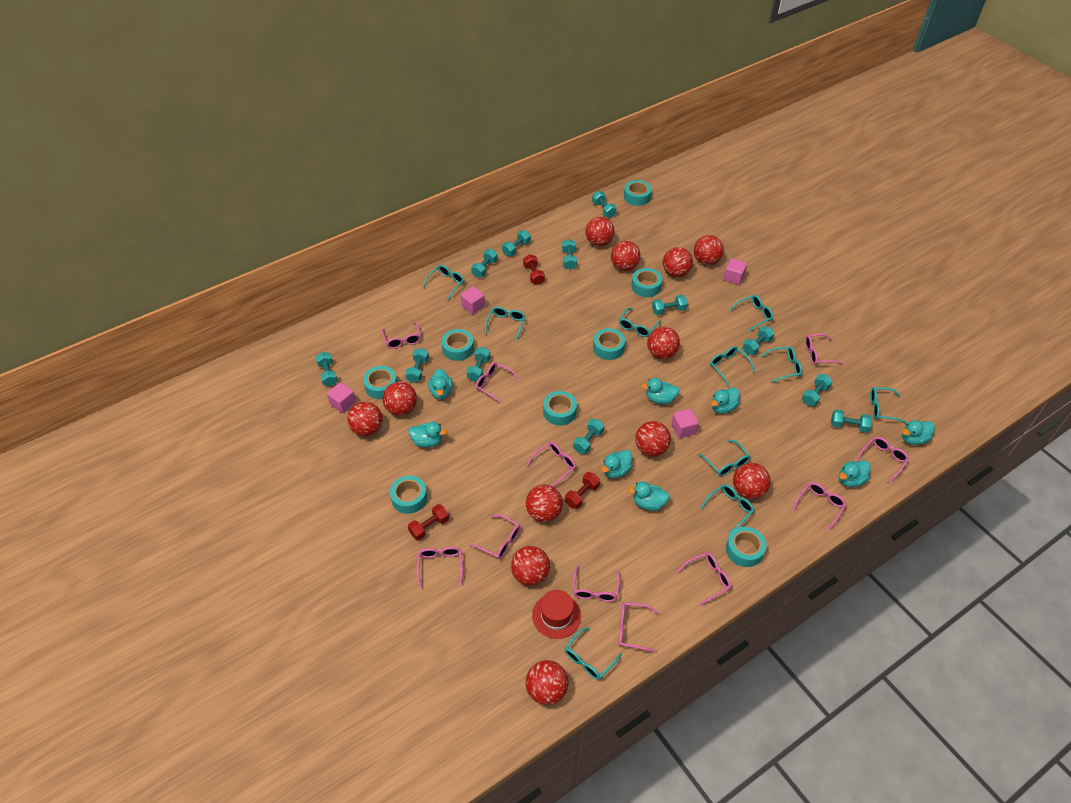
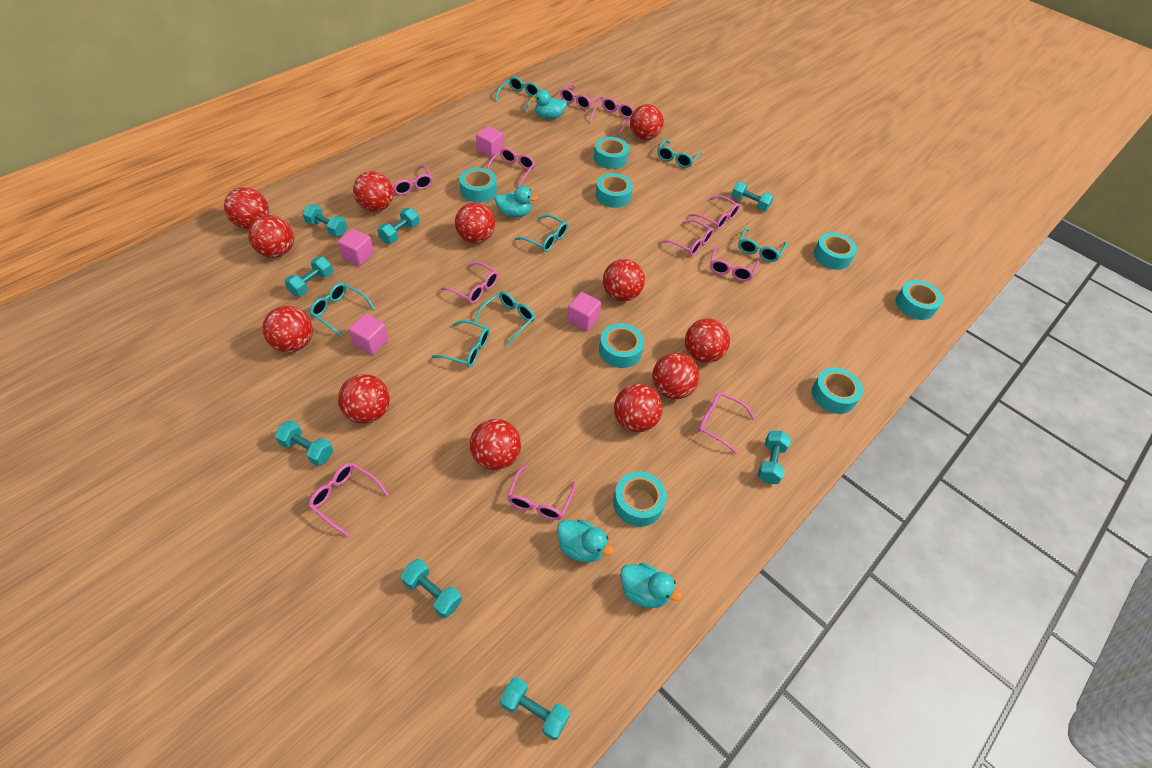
red dumbbell: 3 -> 0
red hat: 1 -> 0
turquoise duck: 8 -> 4
turquoise dumbbell: 12 -> 8
turquoise glasses: 10 -> 7

